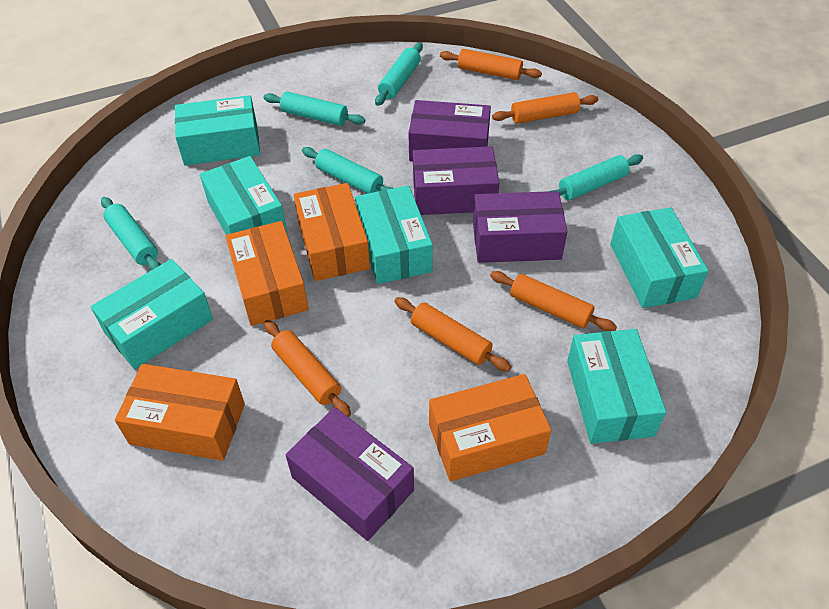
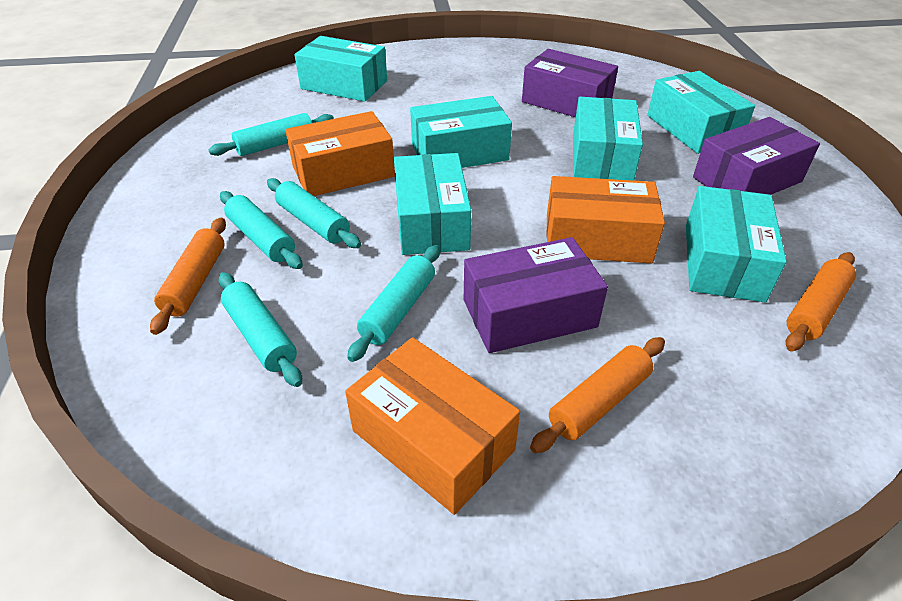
orange box: 4 -> 3
orange rolling pin: 5 -> 3
purple box: 4 -> 3

